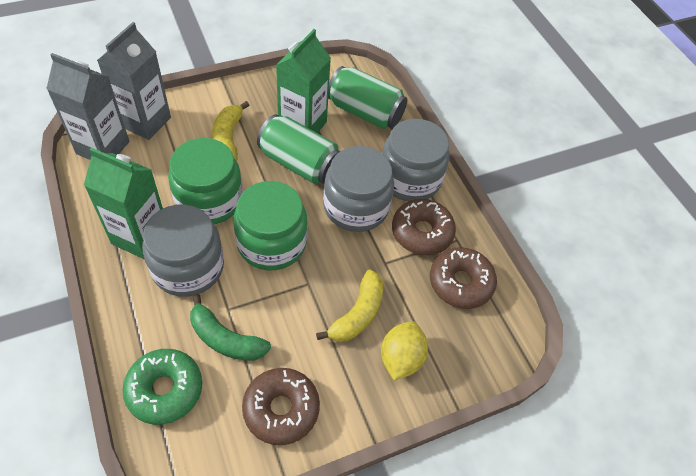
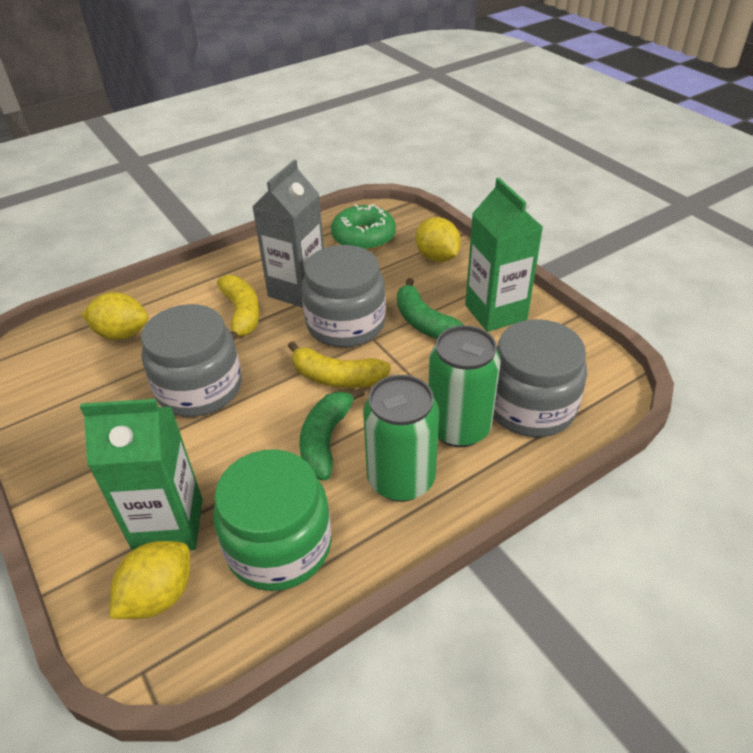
brown donut: 3 -> 0
green banana: 1 -> 2
green jar: 2 -> 1
grey carton: 2 -> 1
yellow lemon: 1 -> 3

